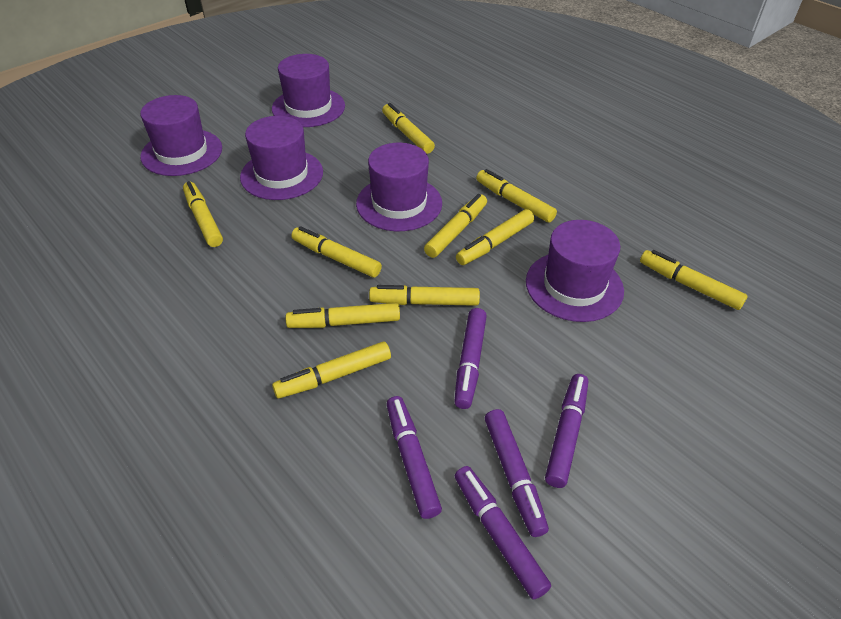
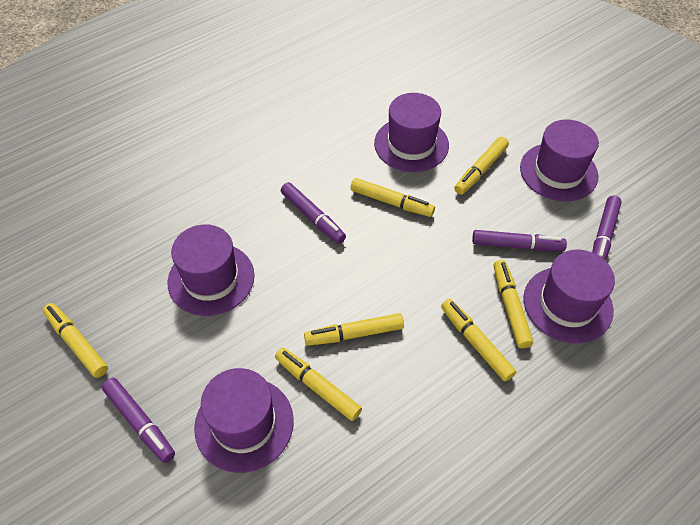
purple marker: 5 -> 4
yellow marker: 10 -> 7

